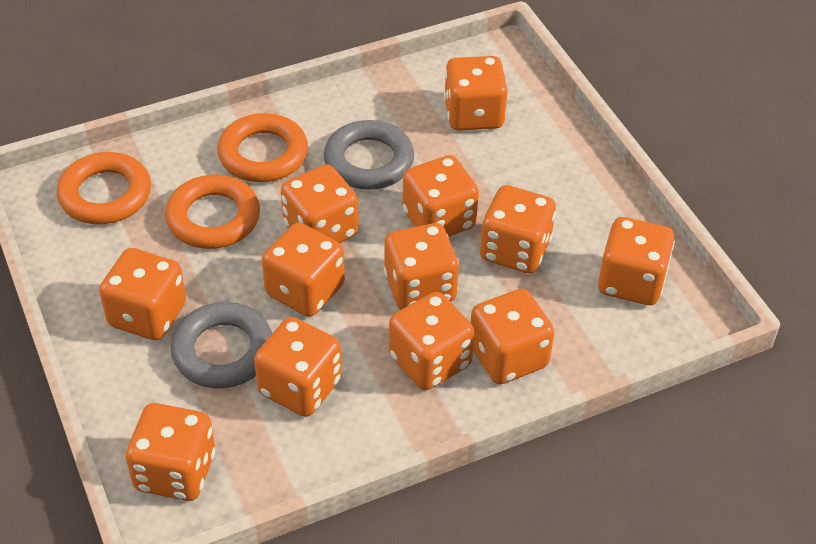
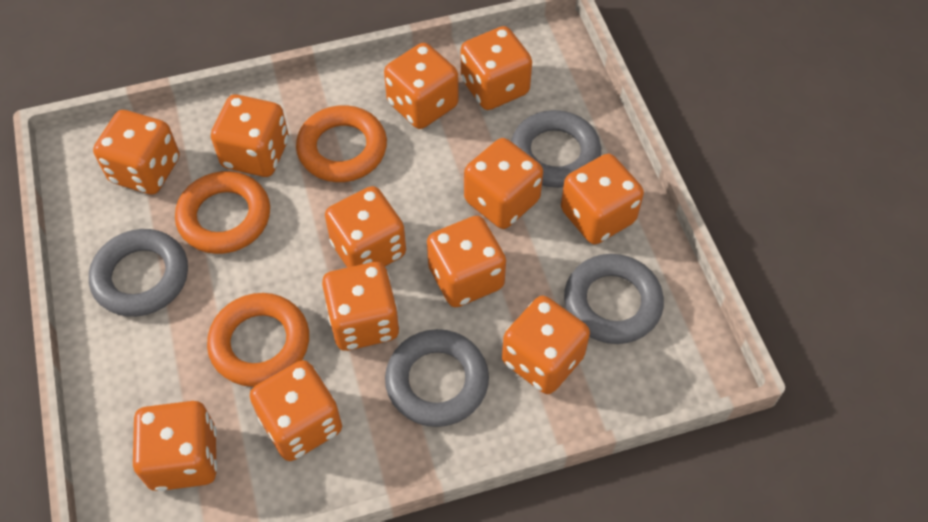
grey ring: 2 -> 4

